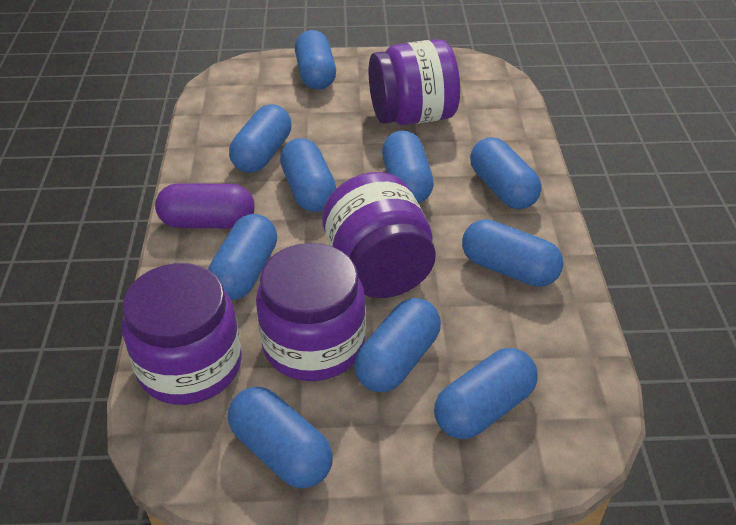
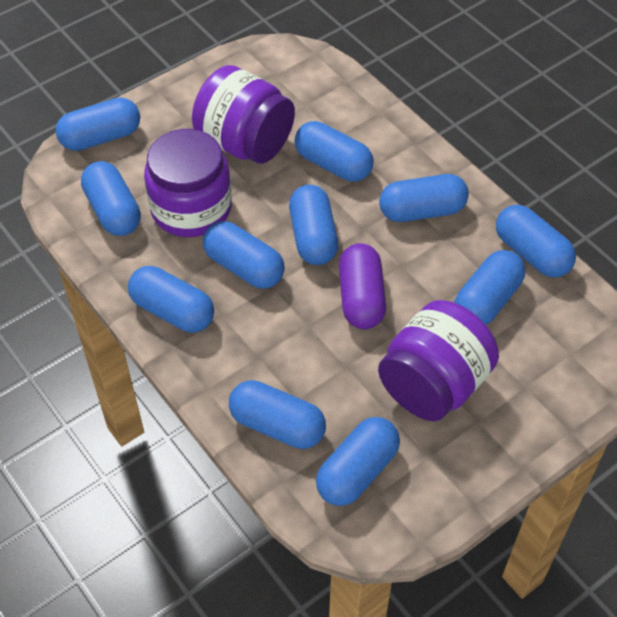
blue capsule: 10 -> 11
purple jar: 4 -> 3

